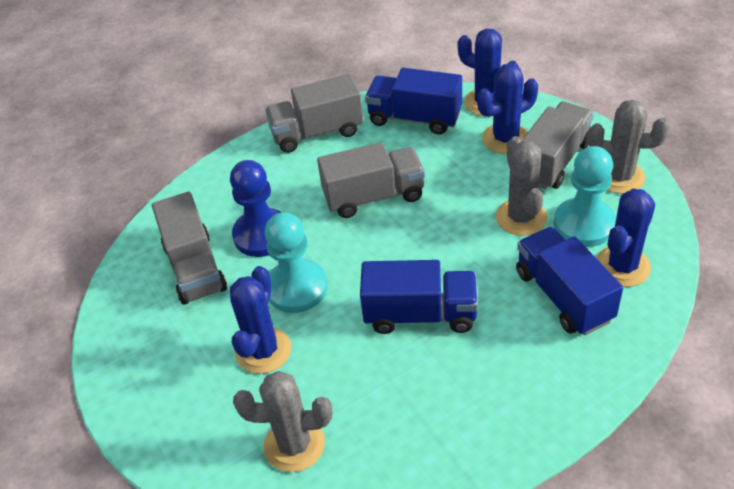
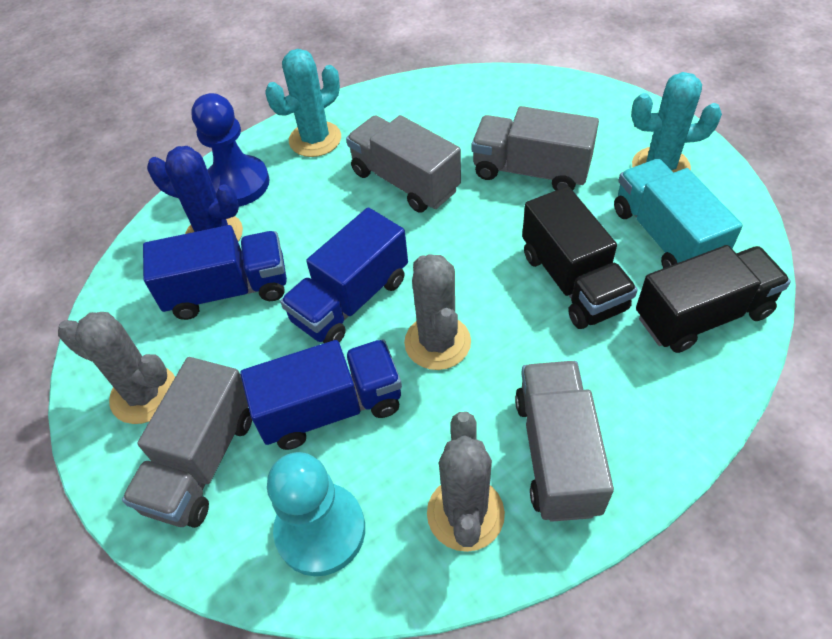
black truck: 0 -> 2
blue cactus: 4 -> 1
turquoise cactus: 0 -> 2
turquoise pawn: 2 -> 1
turquoise truck: 0 -> 1

